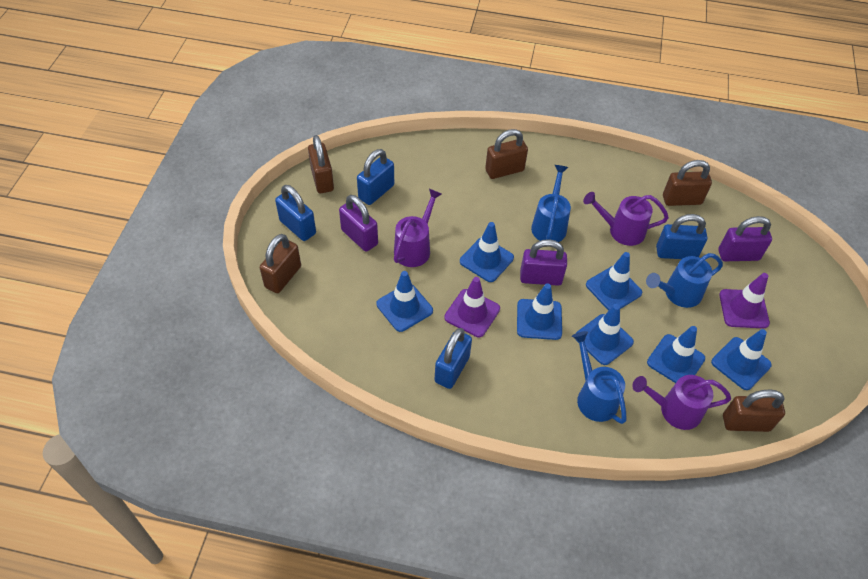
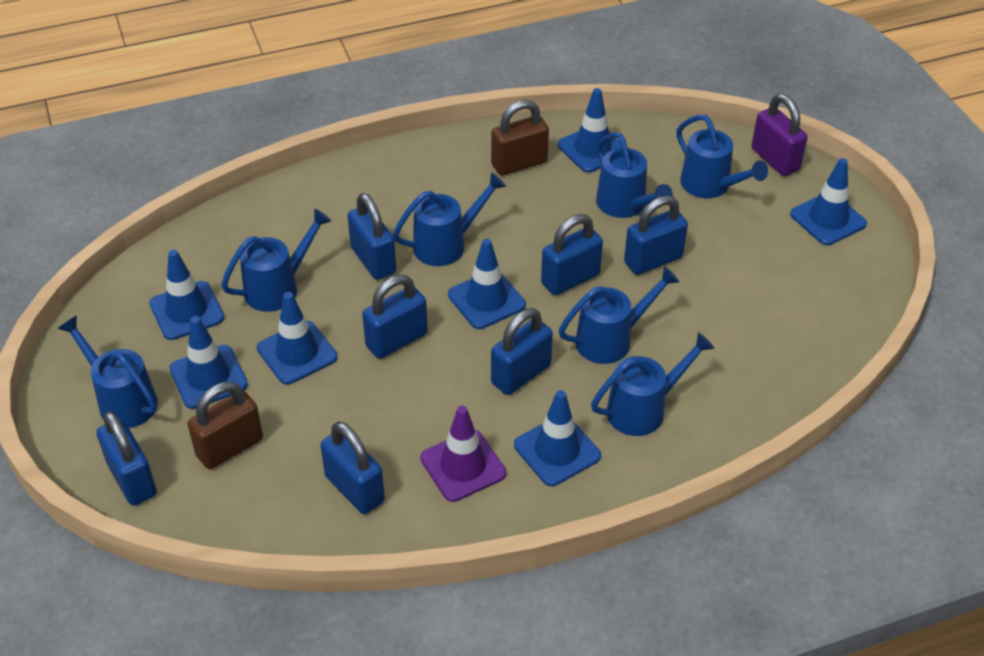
blue padlock: 4 -> 7
blue watering can: 3 -> 7
brown padlock: 5 -> 2
purple padlock: 3 -> 1
purple traffic cone: 2 -> 1
purple watering can: 3 -> 0

